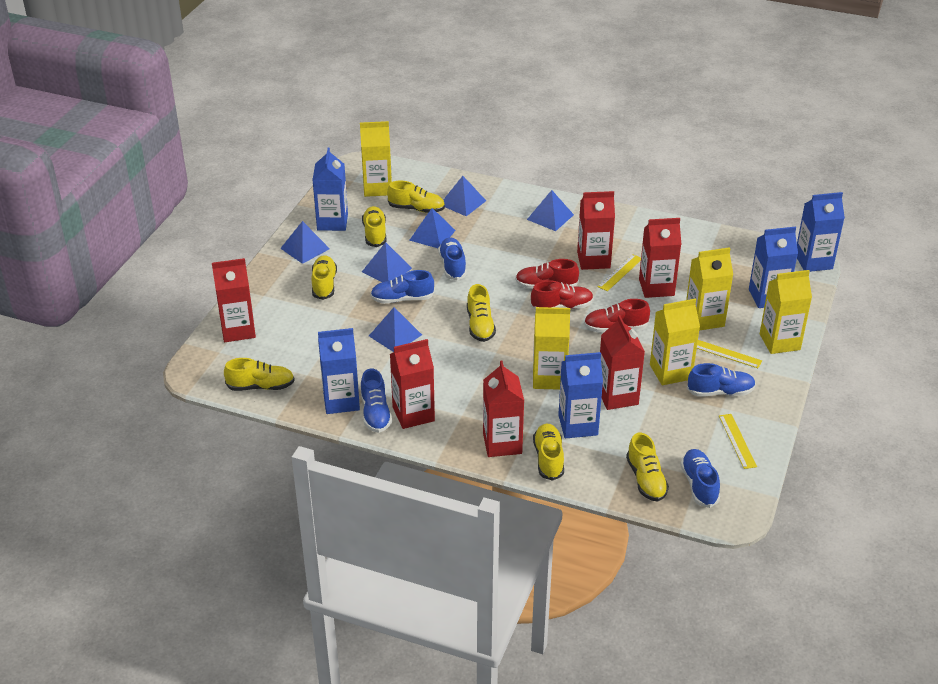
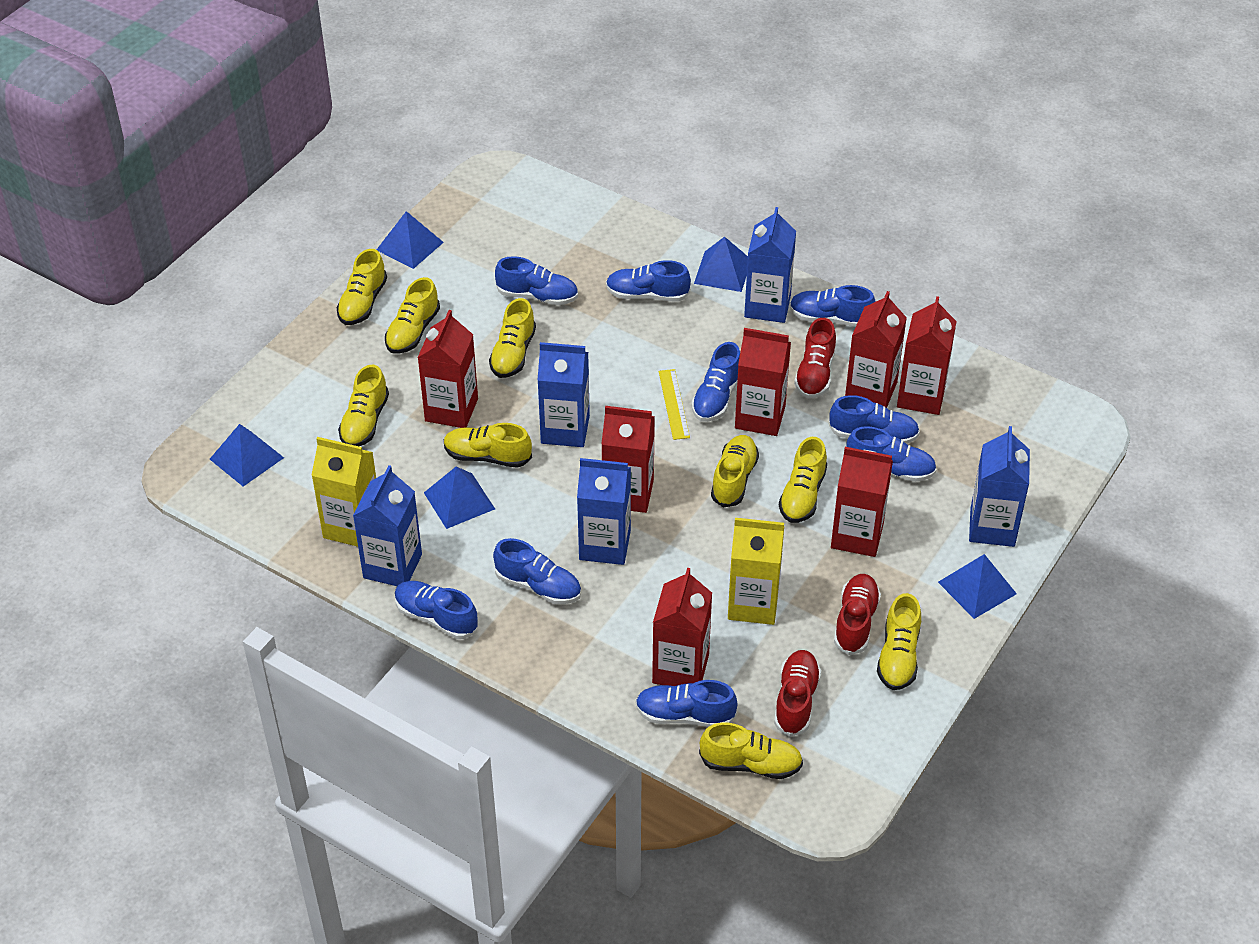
blue pyramid: 6 -> 5
blue shoe: 5 -> 9
red carton: 6 -> 7
yellow carton: 5 -> 2
yellow ruler: 3 -> 1
yellow shoe: 7 -> 9

